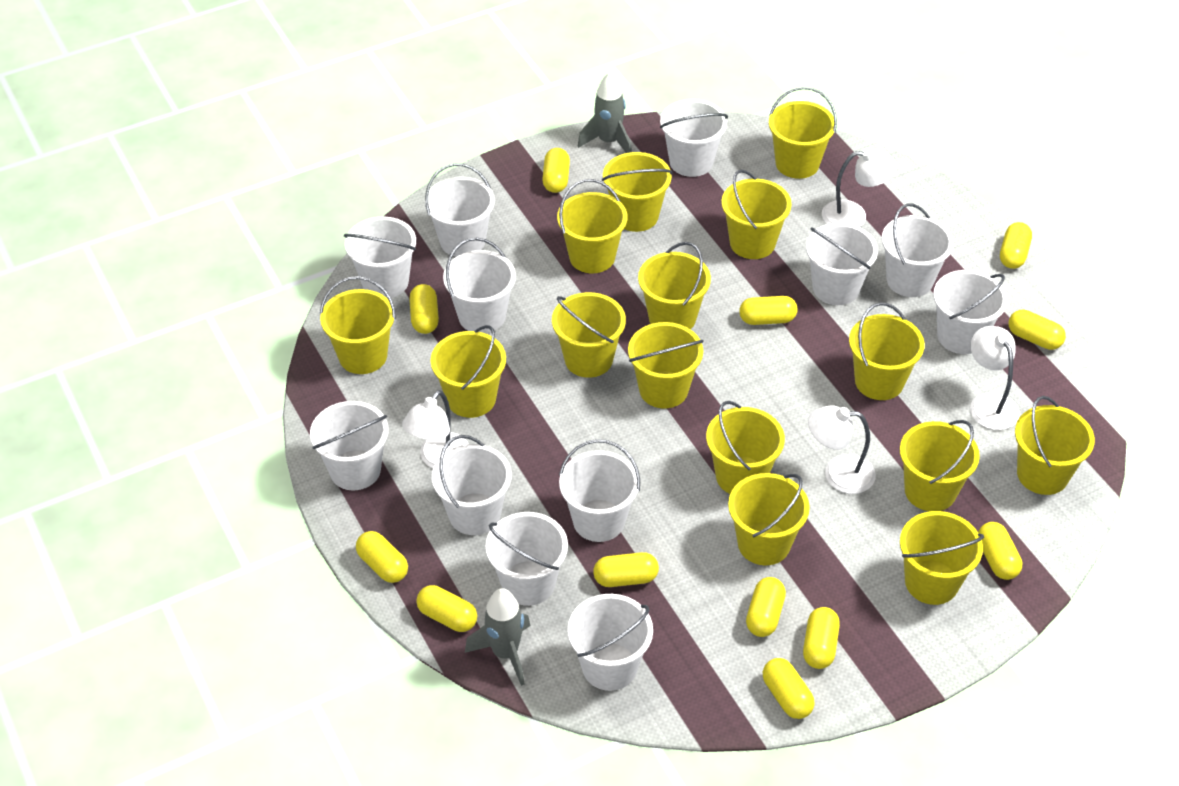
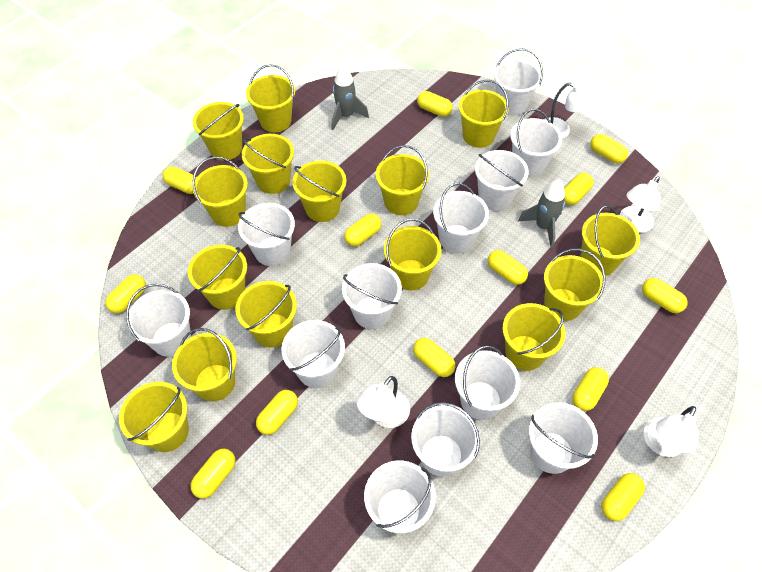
yellow capsule: 12 -> 13

